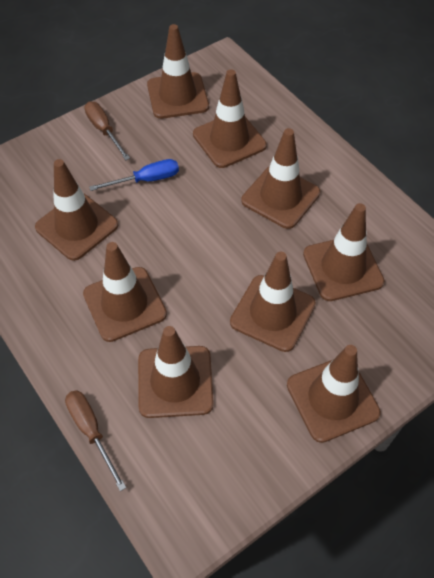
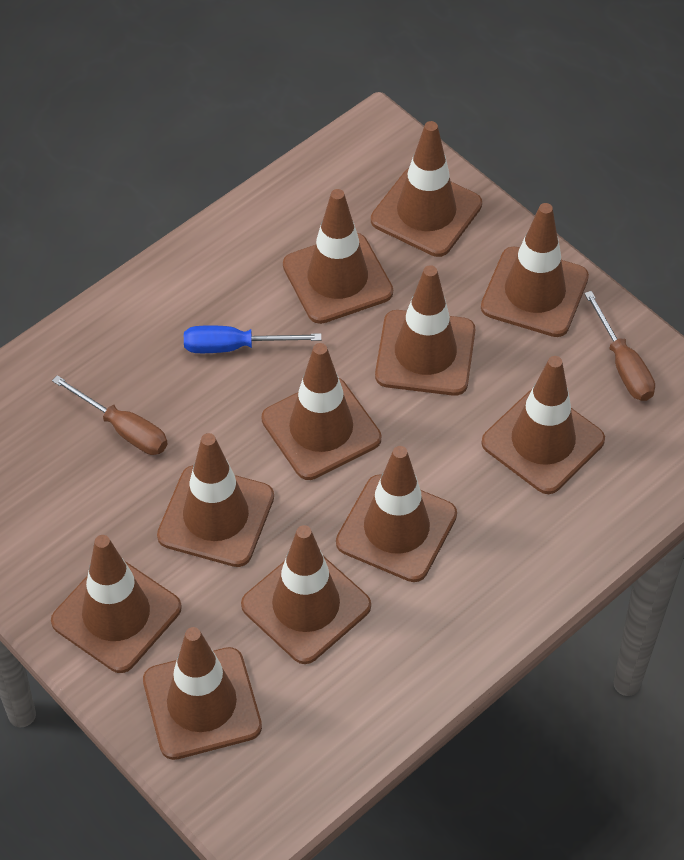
brown traffic cone: 9 -> 11

